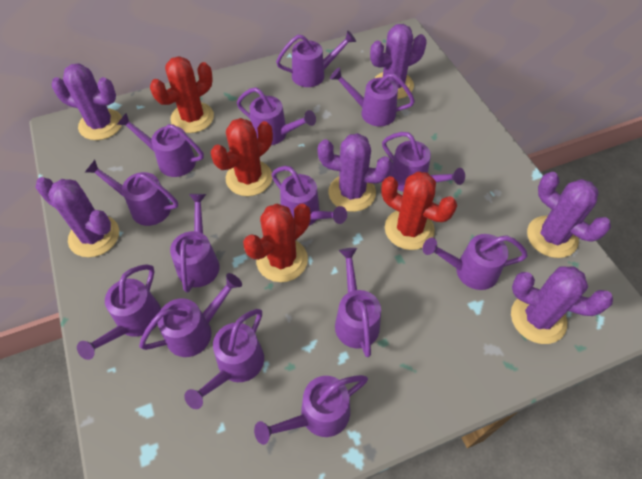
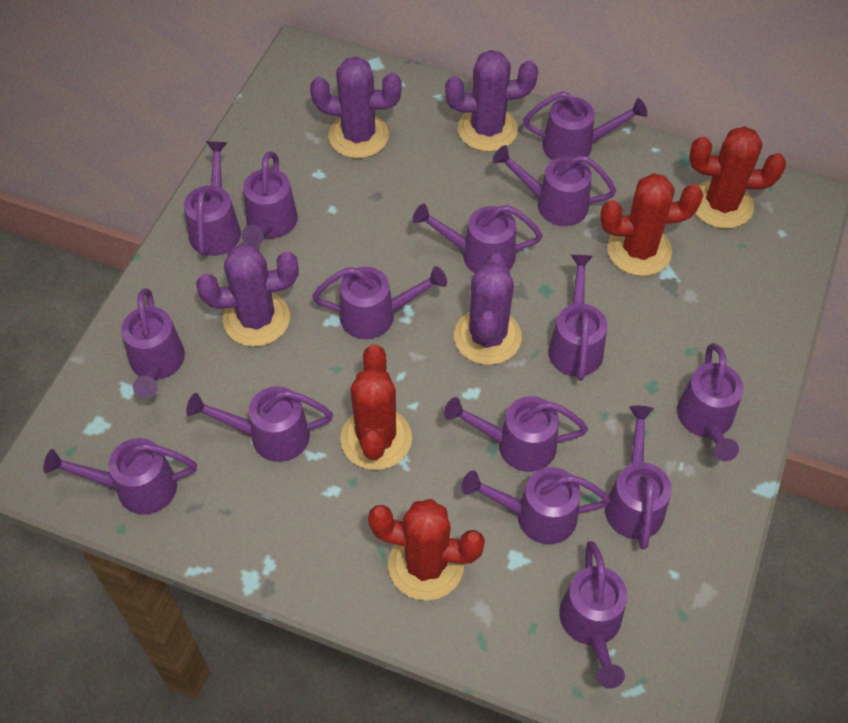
purple cactus: 6 -> 4
purple watering can: 14 -> 15

